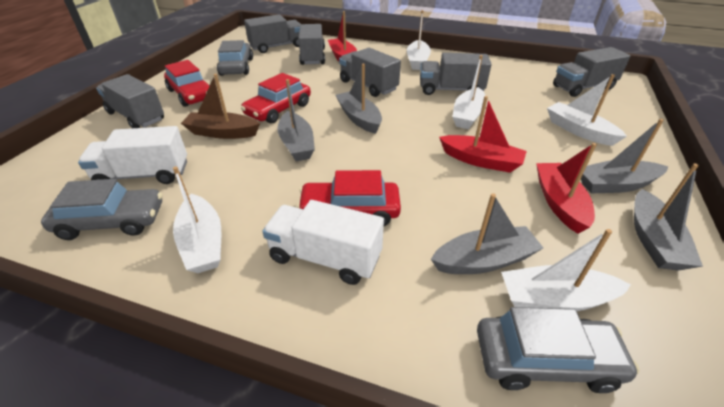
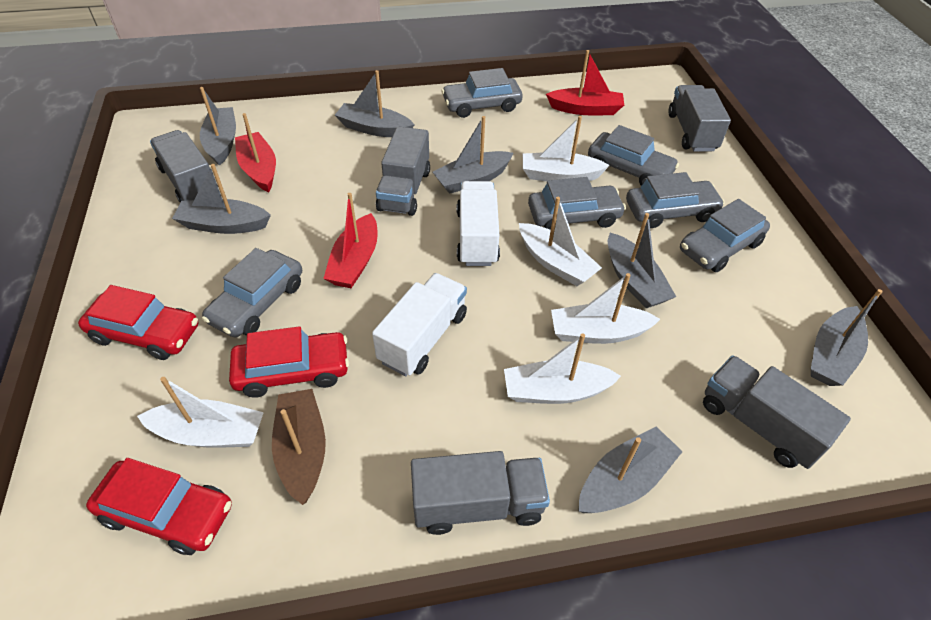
grey boat: 5 -> 7
grey car: 3 -> 6
grey truck: 6 -> 5

